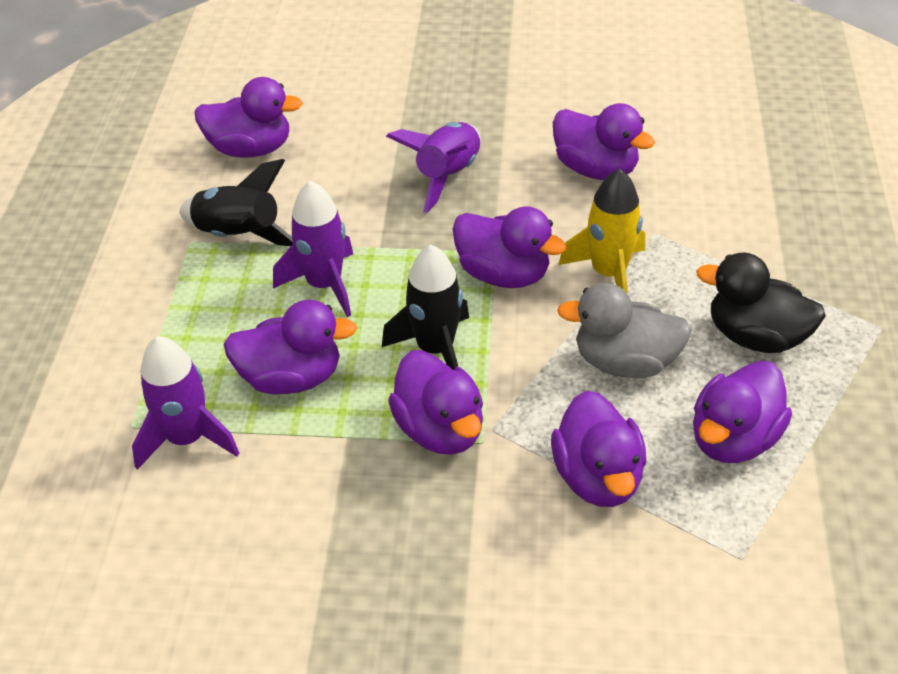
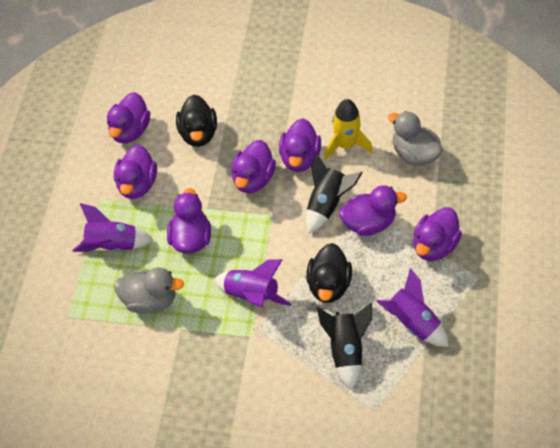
black duck: 1 -> 2
grey duck: 1 -> 2

